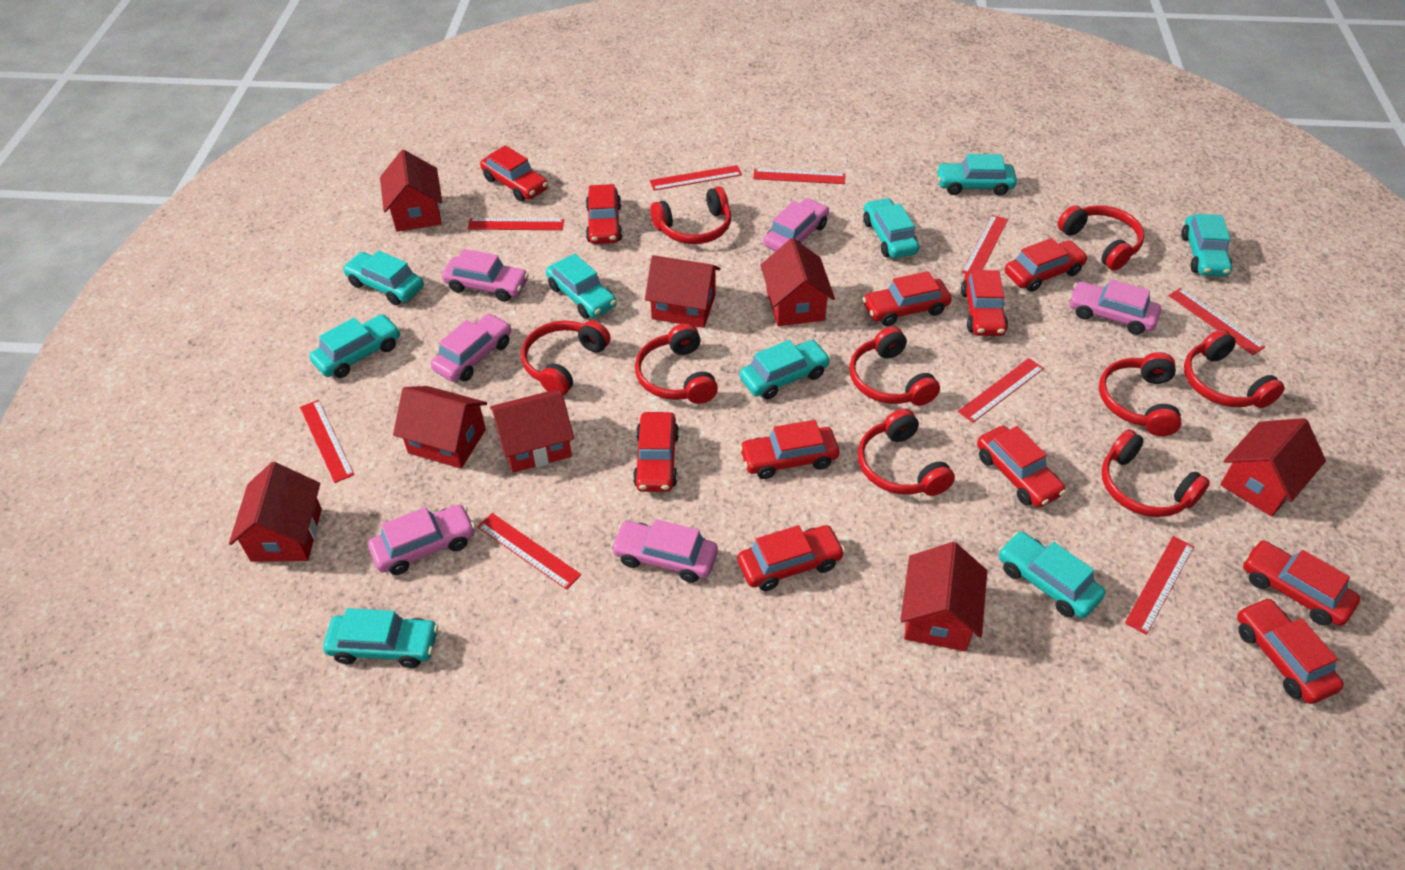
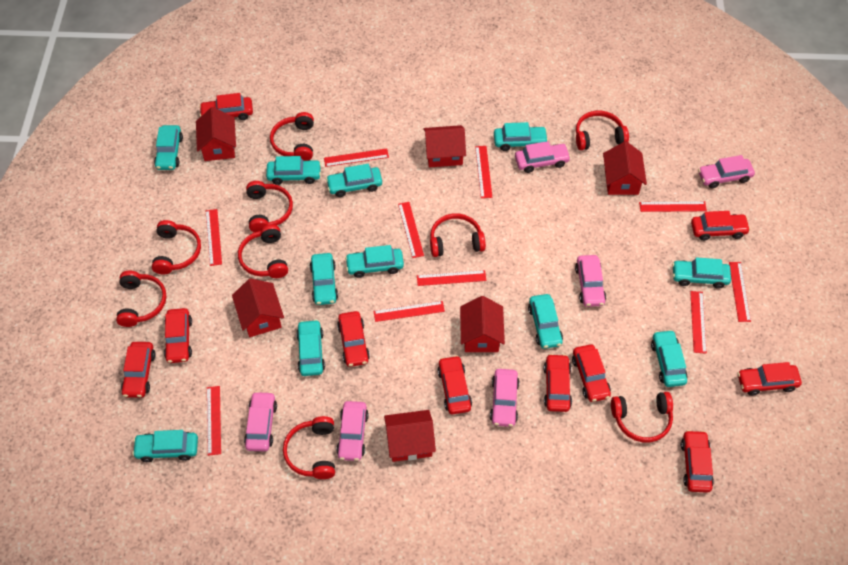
red car: 11 -> 10
red house: 8 -> 6
red ruler: 9 -> 10
turquoise car: 9 -> 11

